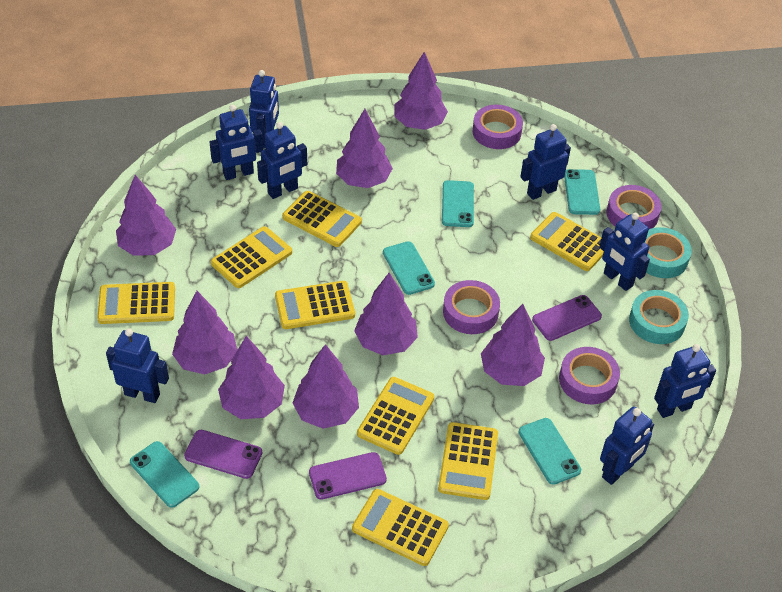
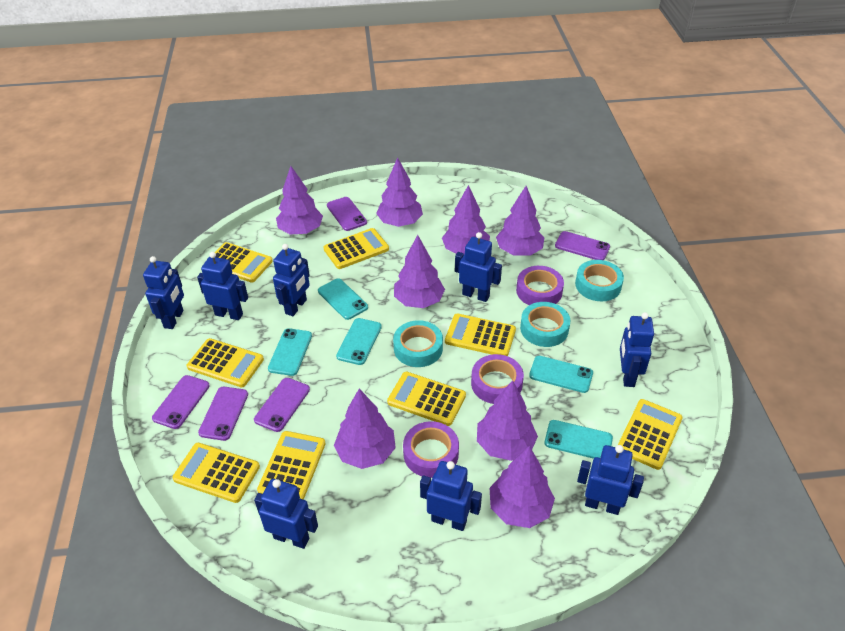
purple phone: 3 -> 5
purple tape: 4 -> 3
turquoise tape: 2 -> 3

